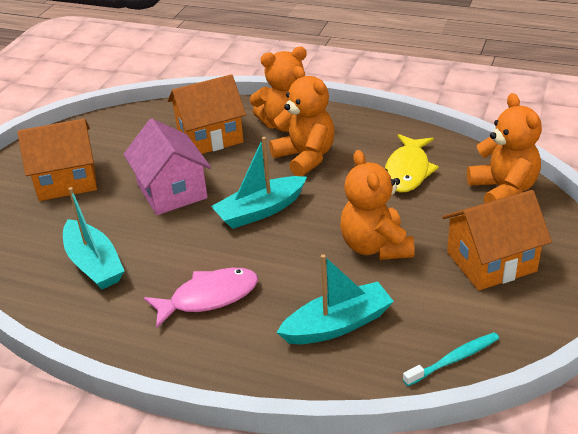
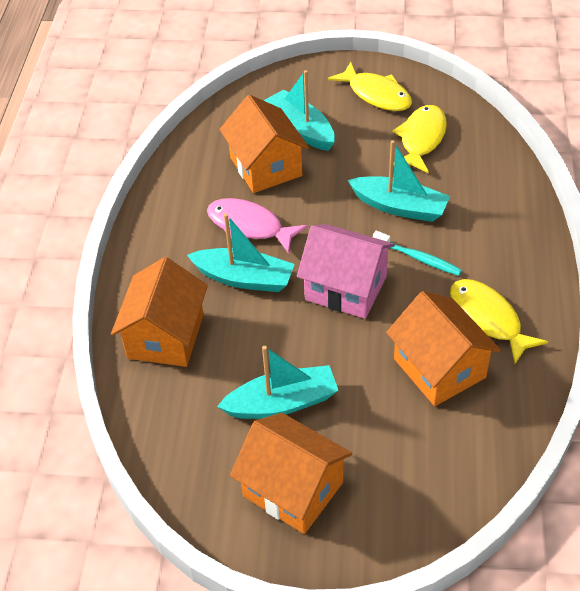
orange house: 3 -> 4
orange teddy bear: 4 -> 0
turquoise boat: 3 -> 4
yellow fish: 1 -> 3

